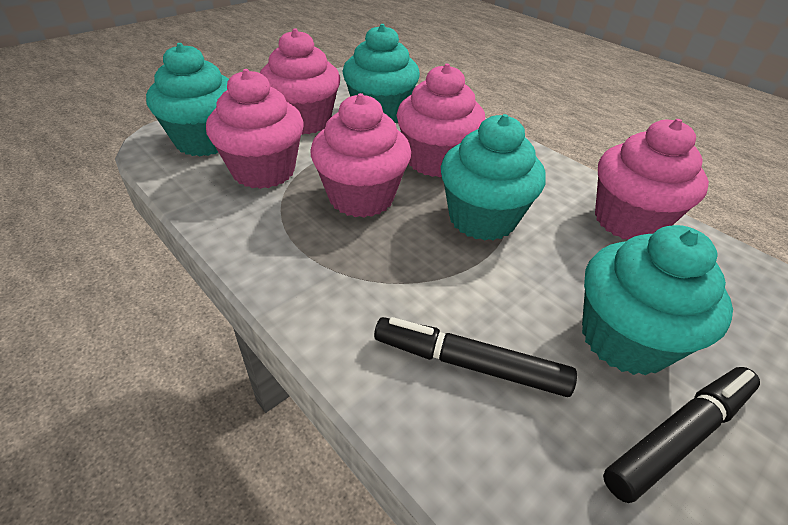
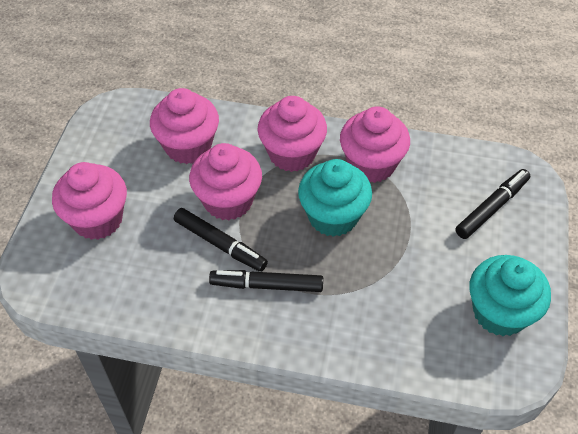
black marker: 2 -> 3
turquoise cupcake: 4 -> 2

